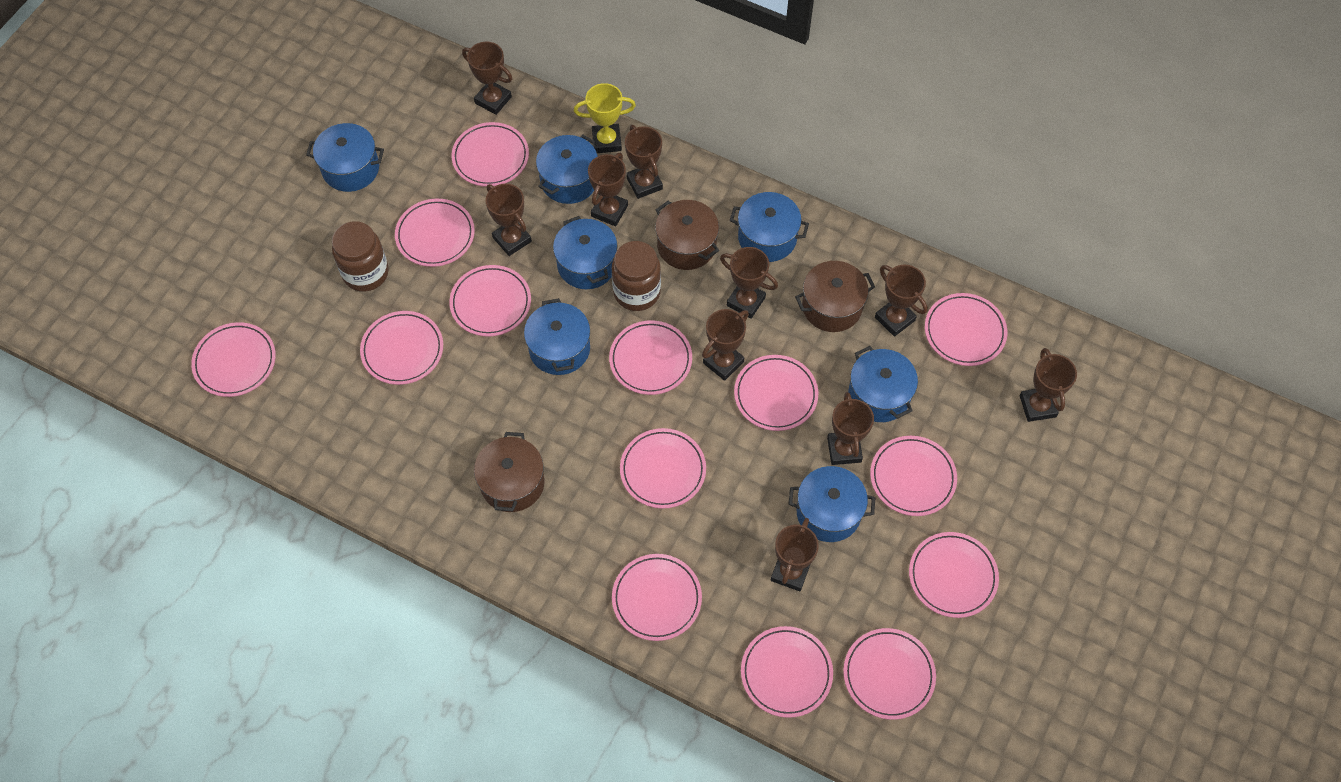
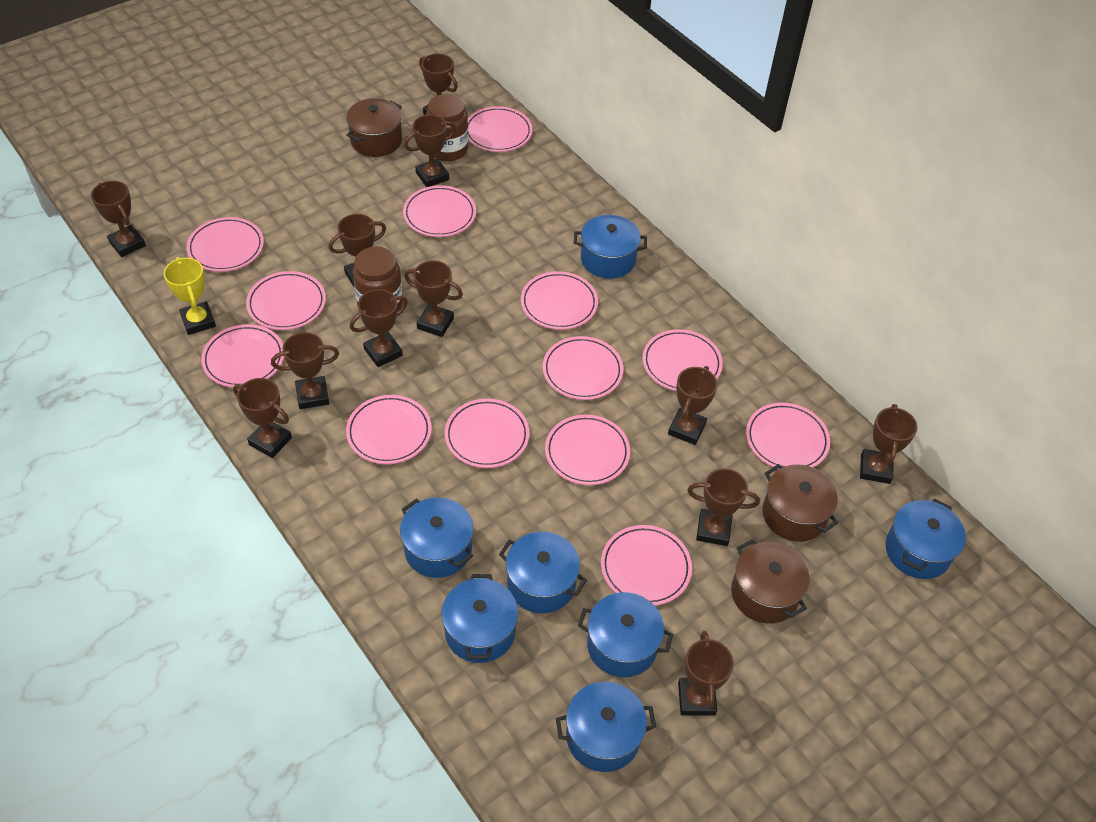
brown trophy: 10 -> 12
pink plate: 14 -> 13

